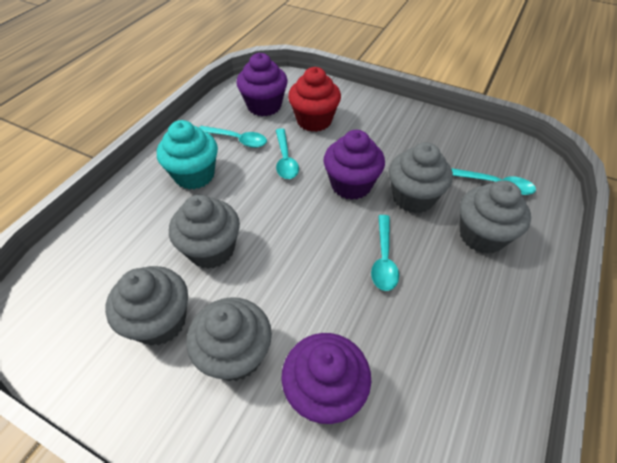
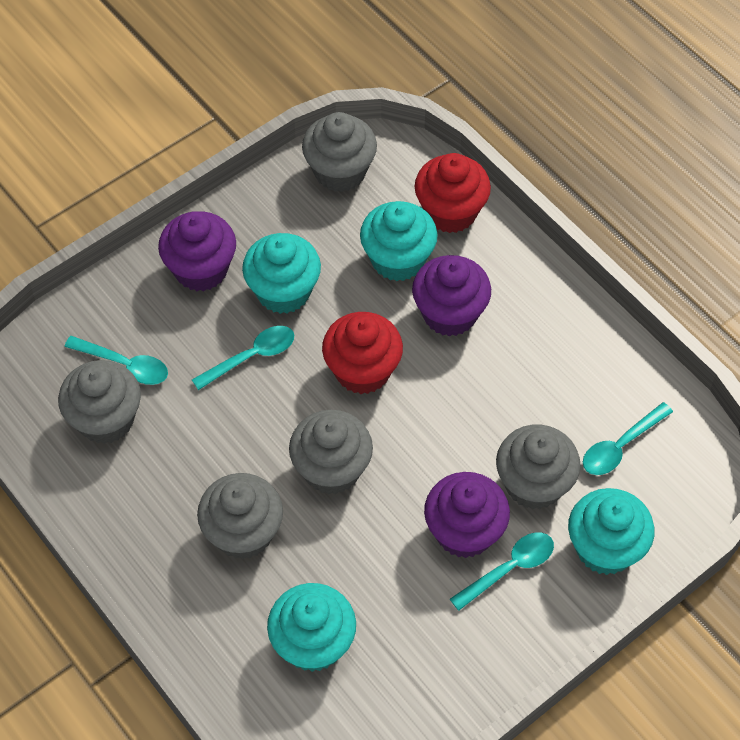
red cupcake: 1 -> 2
turquoise cupcake: 1 -> 4

